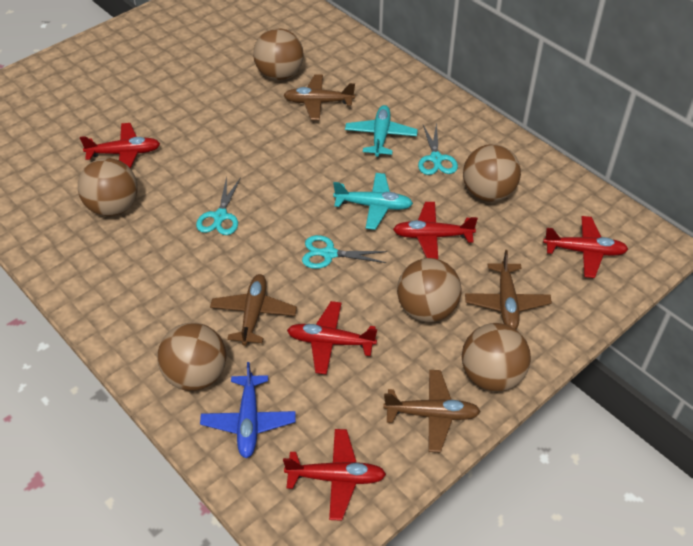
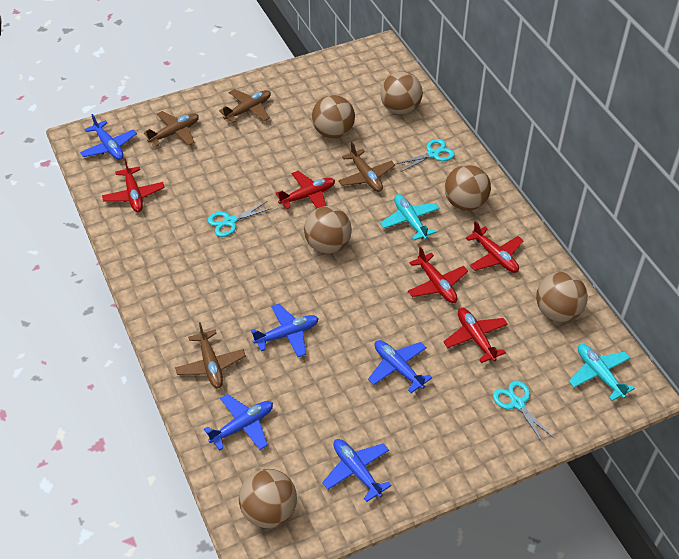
blue plane: 1 -> 5

